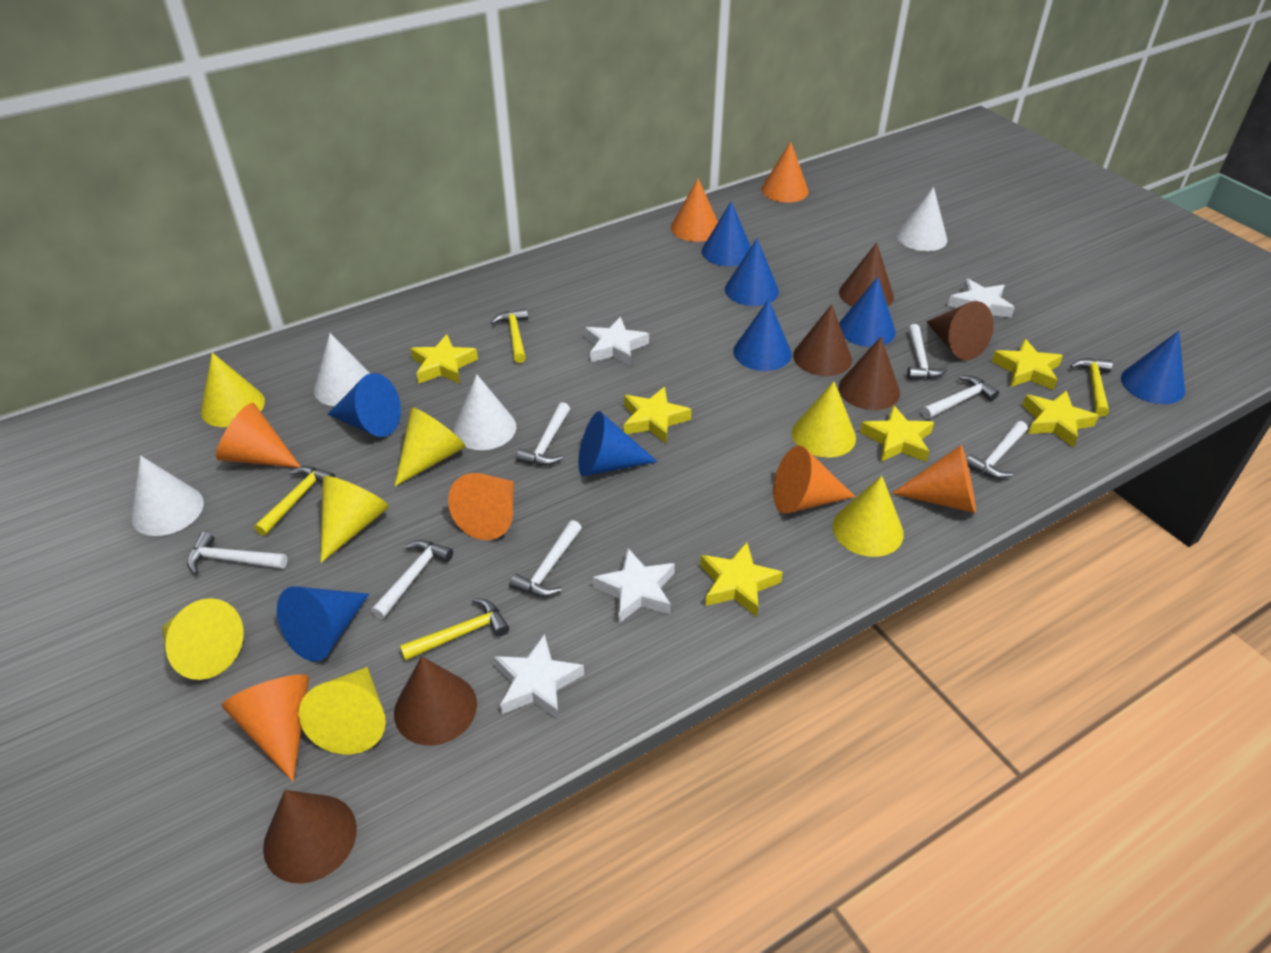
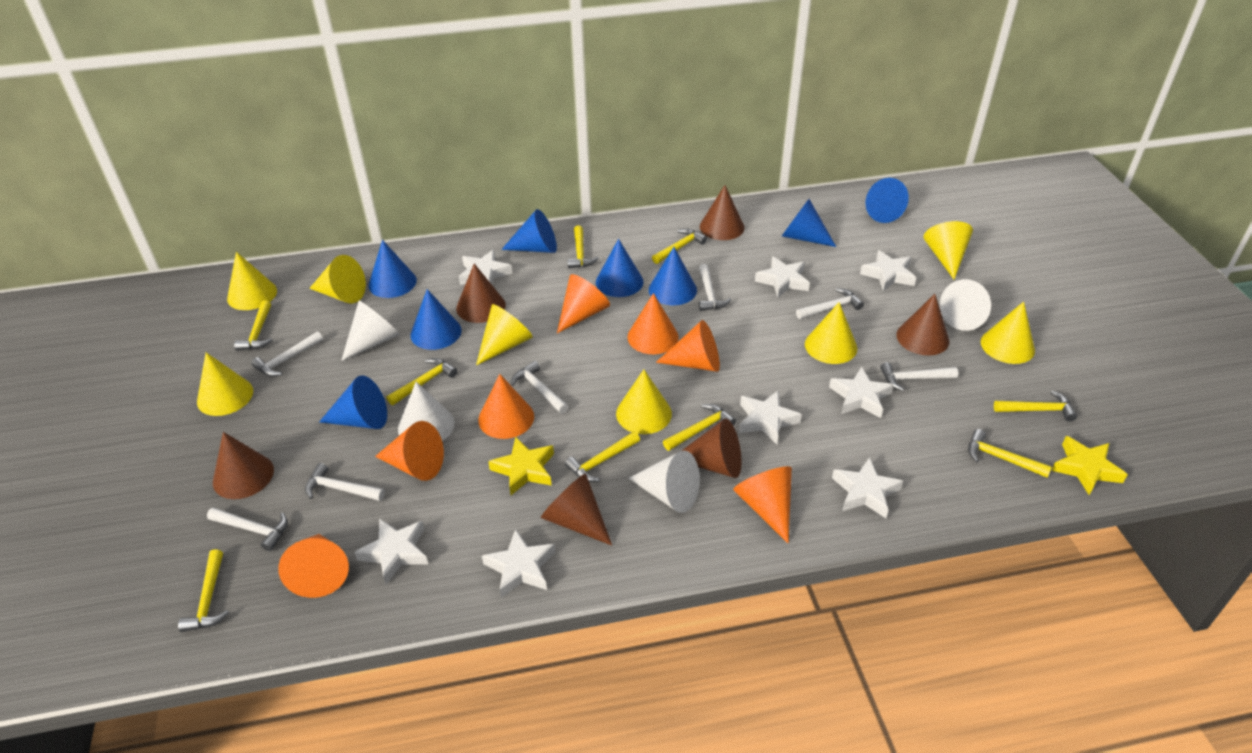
white star: 4 -> 8
yellow cone: 7 -> 8
yellow hammer: 4 -> 9
yellow star: 6 -> 2

